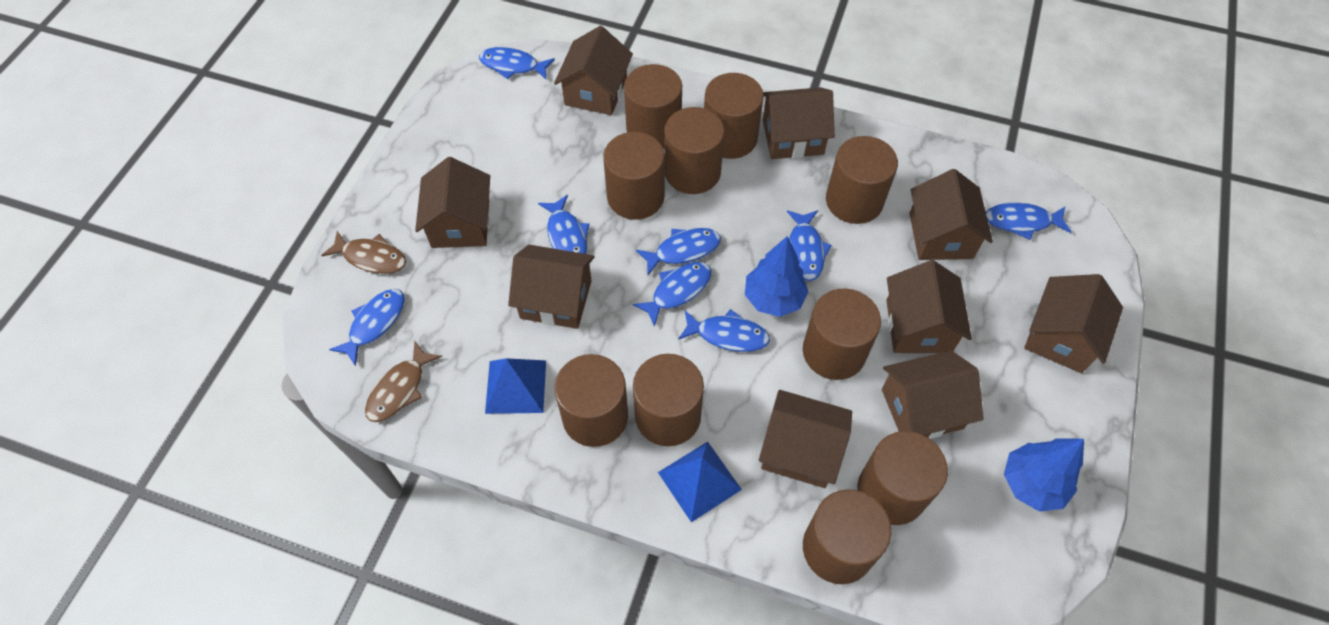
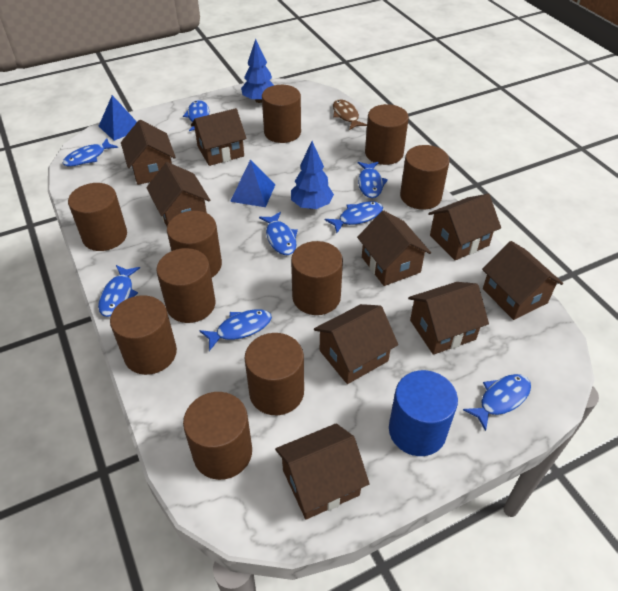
blue cylinder: 0 -> 1
brown fish: 2 -> 1

